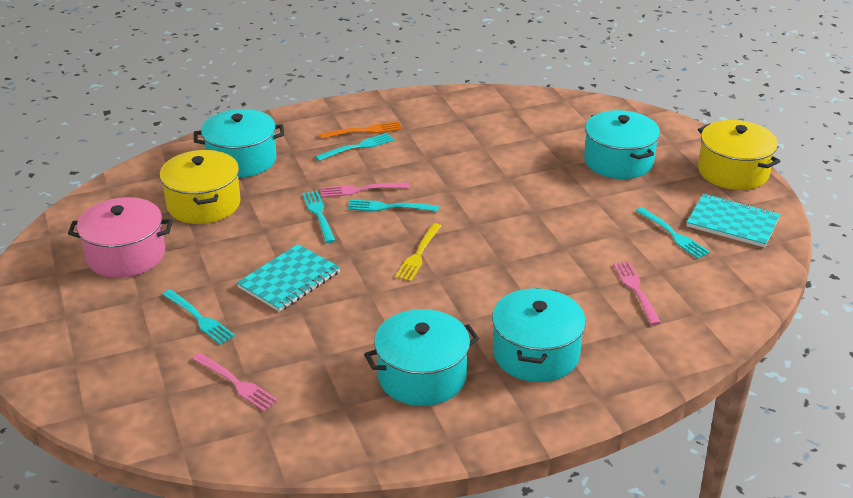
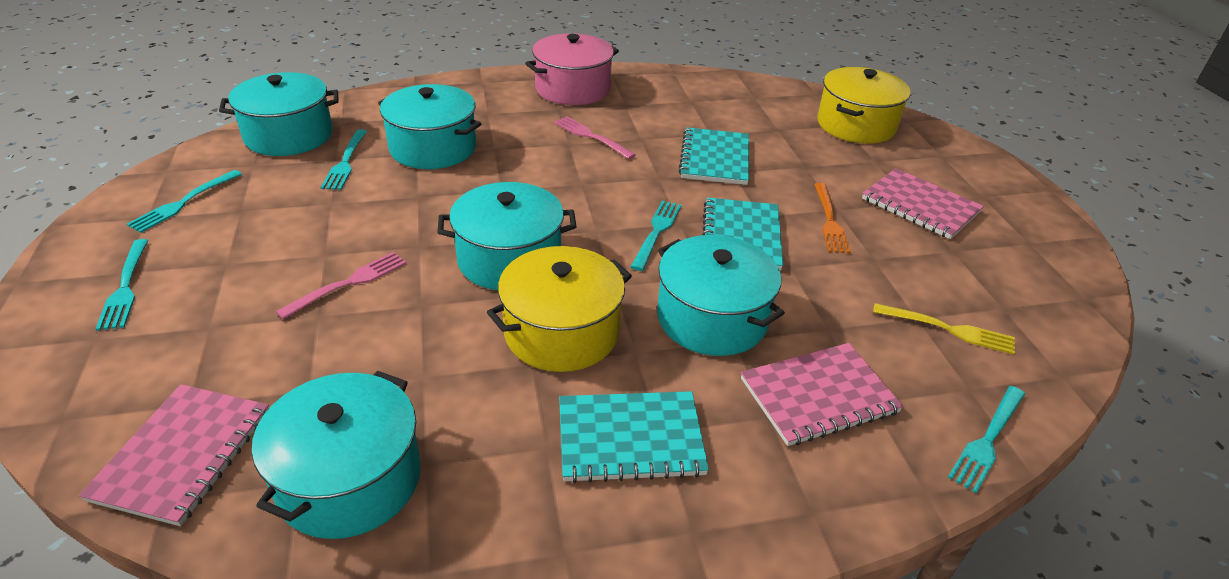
pink fork: 3 -> 2
pink notebook: 0 -> 3
turquoise notebook: 2 -> 3
turquoise pot: 4 -> 5

